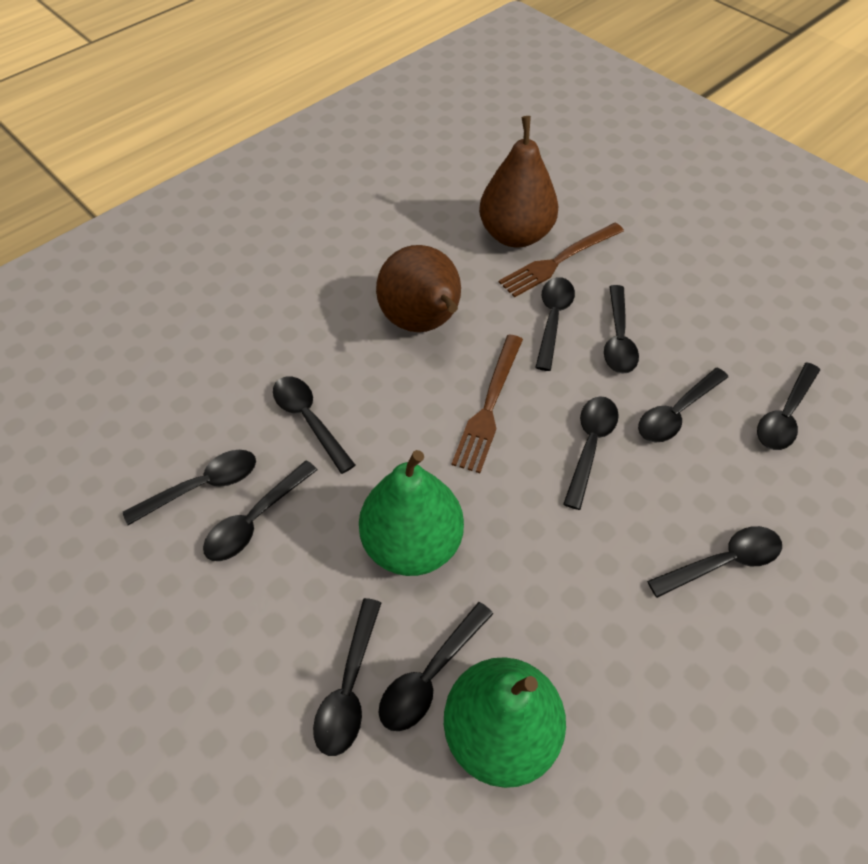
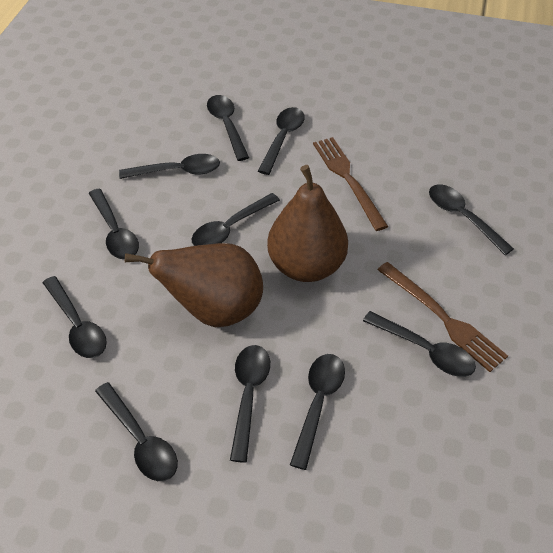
green pear: 2 -> 0

